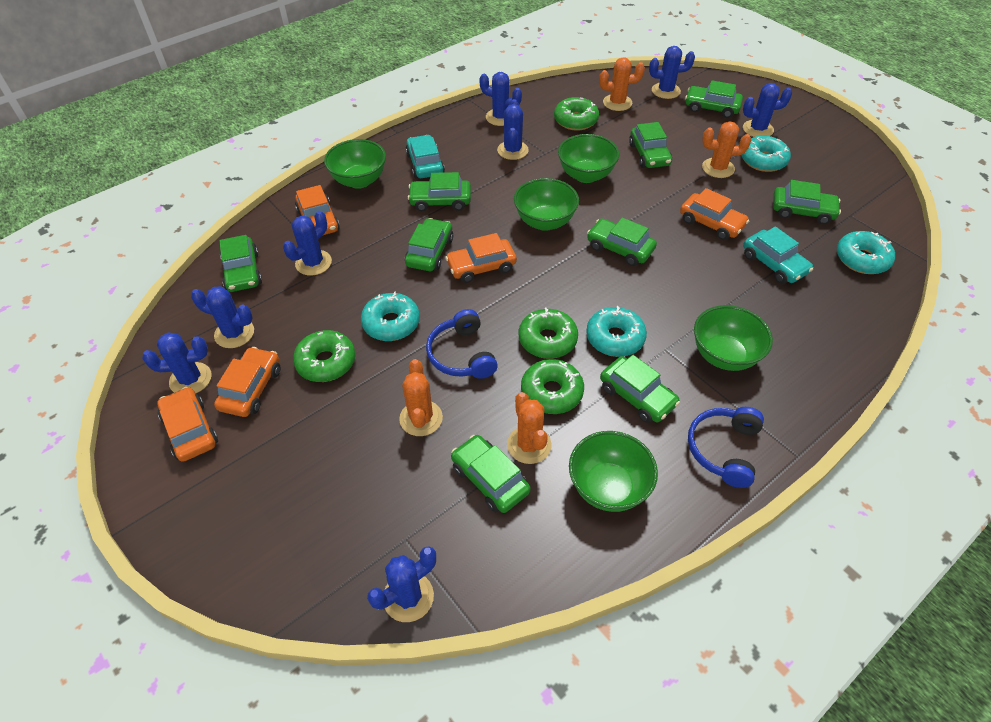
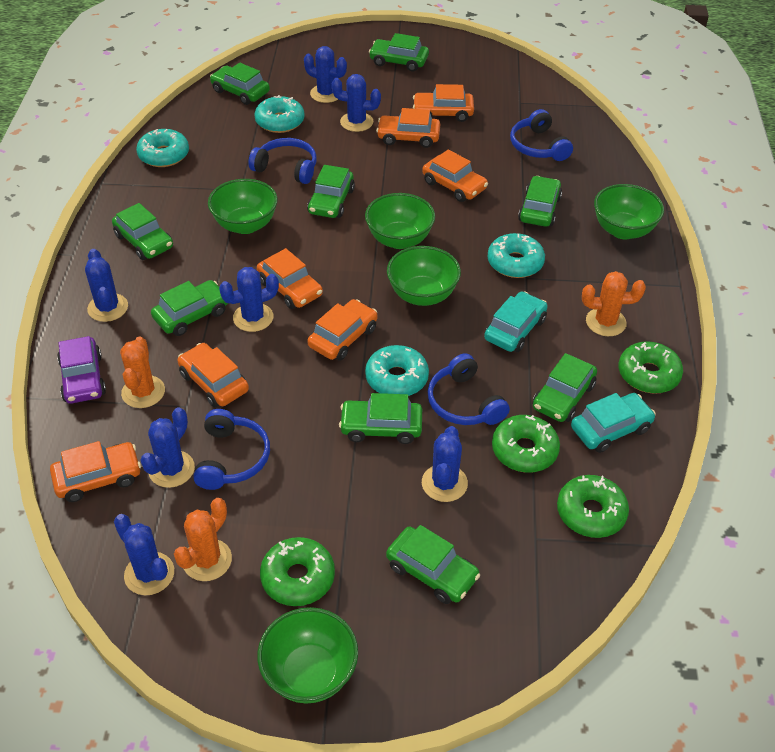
blue cactus: 8 -> 7
blue headphones: 2 -> 4
orange cactus: 4 -> 3
orange car: 5 -> 7
purple car: 0 -> 1

